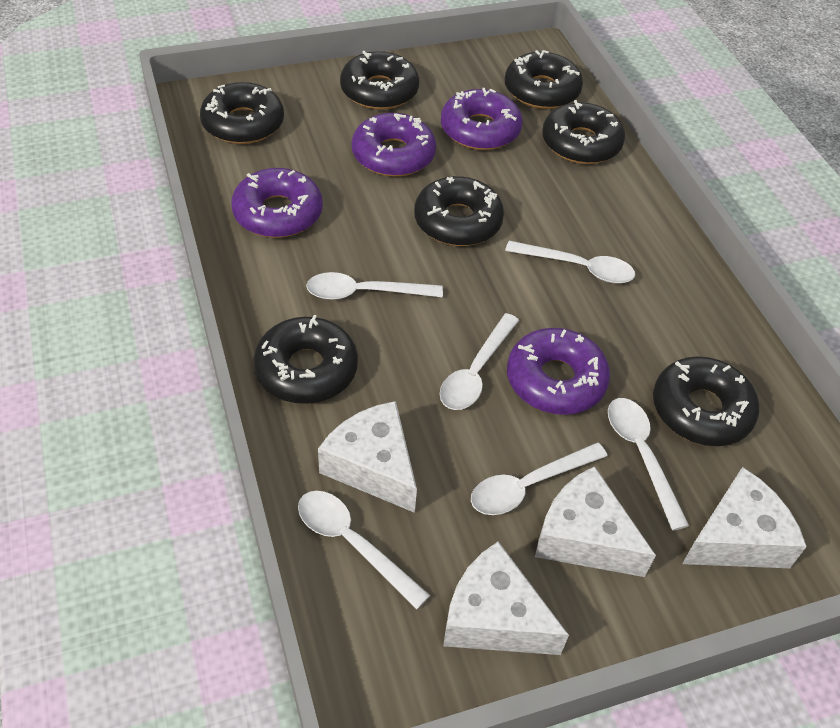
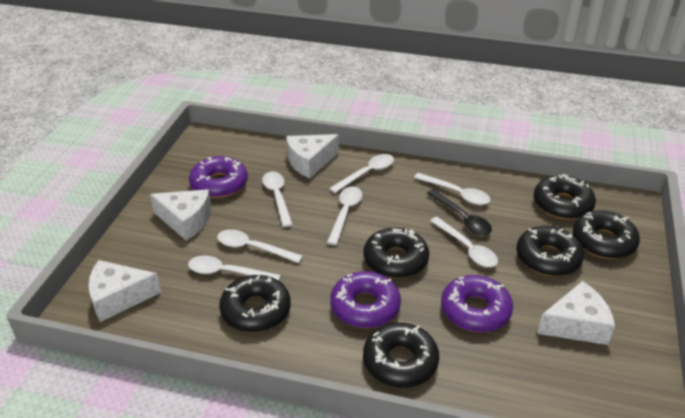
black donut: 7 -> 6
black spoon: 0 -> 1
purple donut: 4 -> 3
white spoon: 6 -> 7

